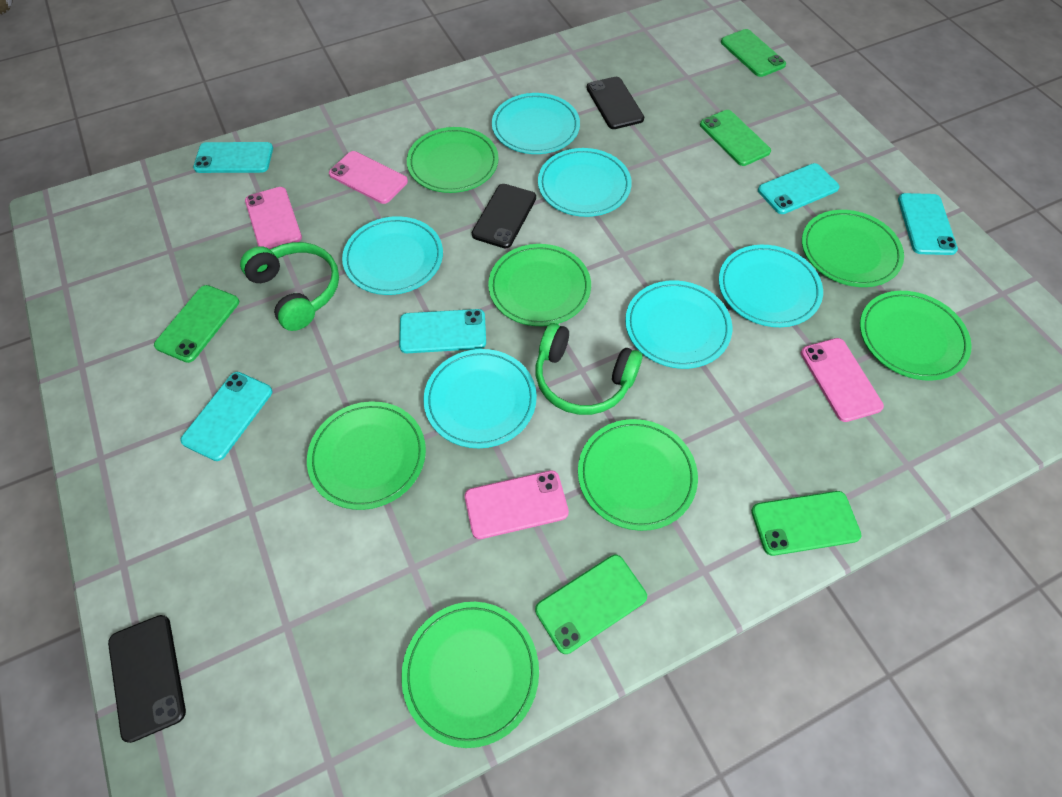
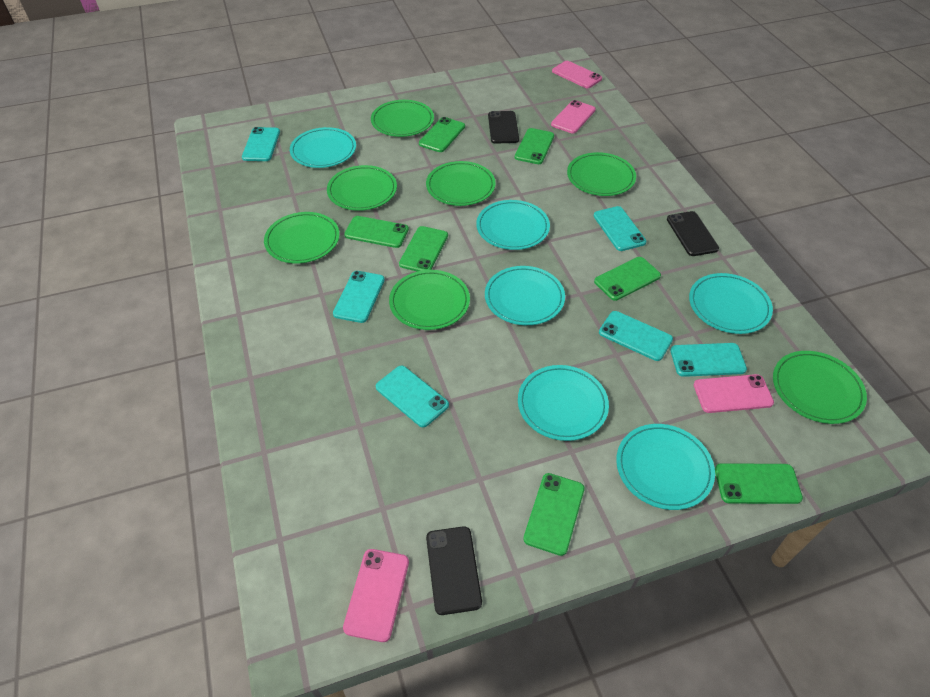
green headphones: 2 -> 0
green phone: 5 -> 7
turquoise phone: 5 -> 6

